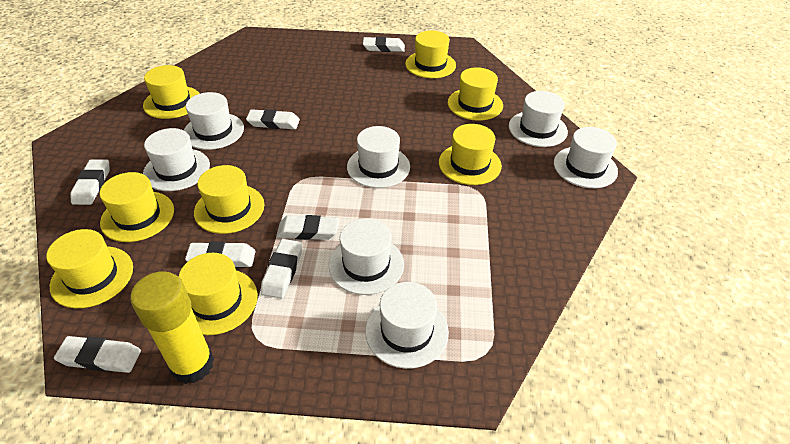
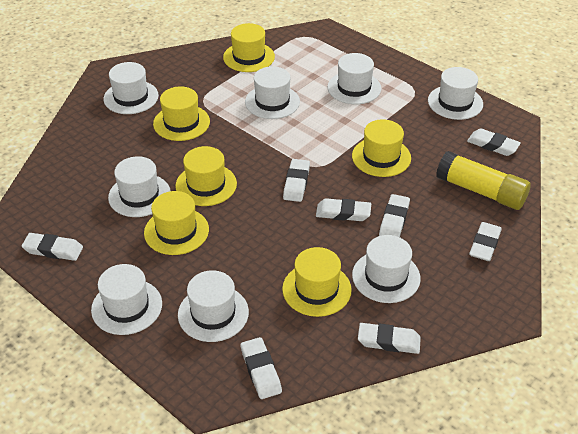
white eraser: 7 -> 8
white hat: 7 -> 8
yellow hat: 8 -> 6

